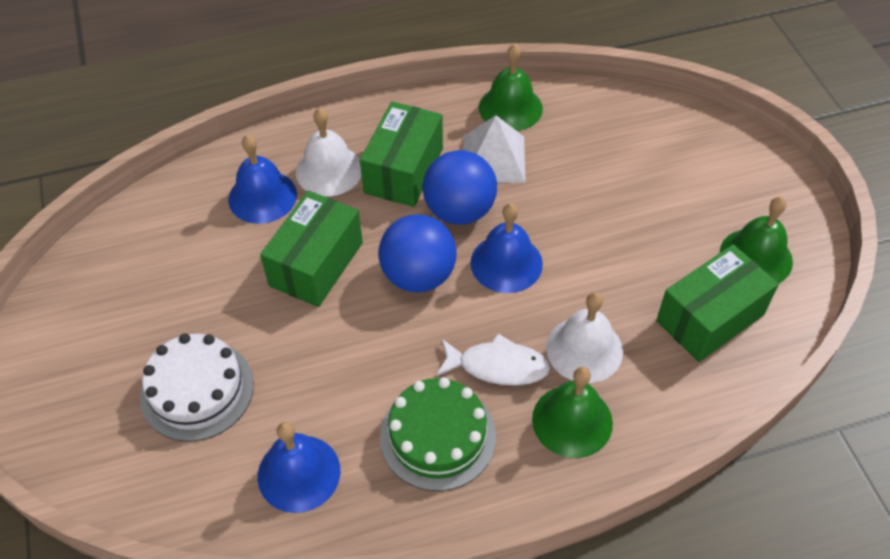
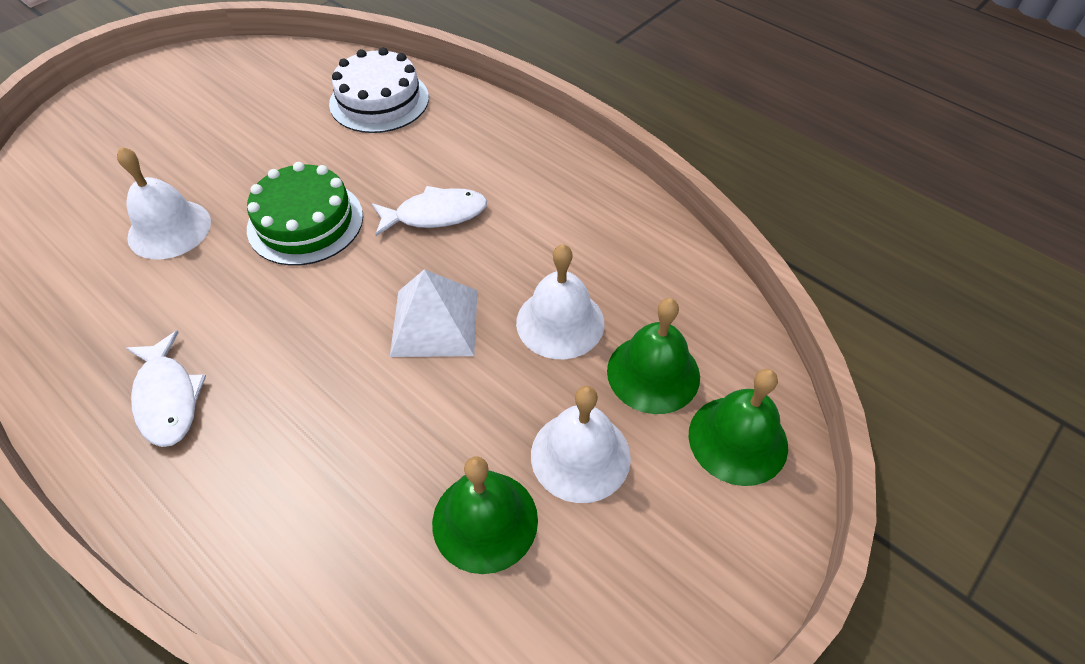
blue ball: 2 -> 0
blue bell: 3 -> 0
green box: 3 -> 0
white bell: 2 -> 3
white fish: 1 -> 2

